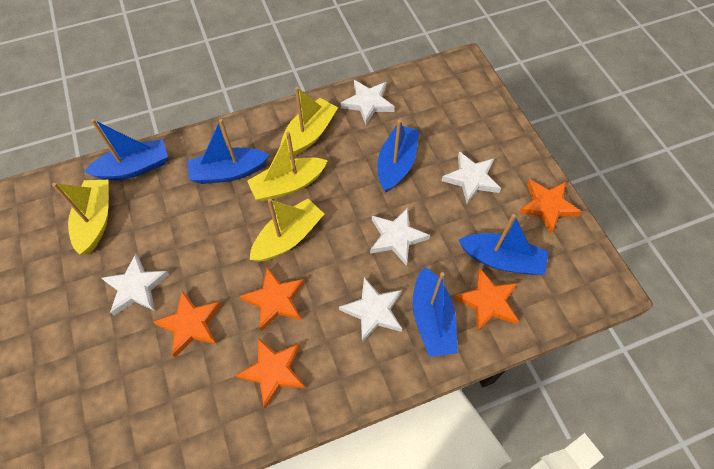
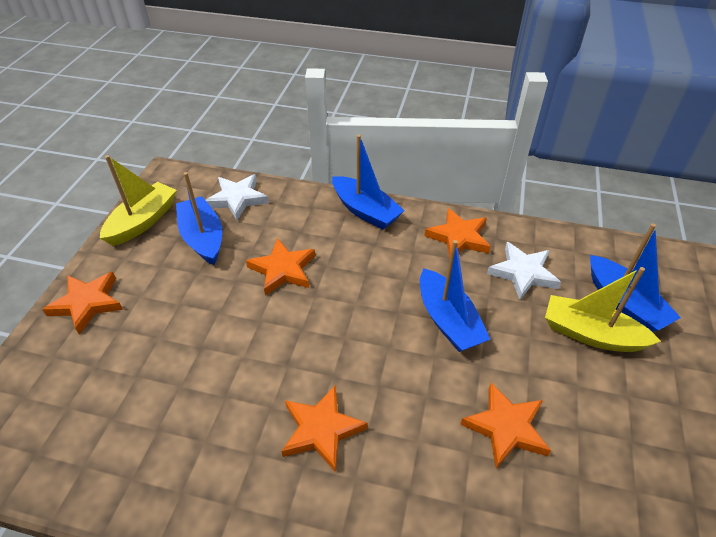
blue boat: 5 -> 4
white star: 5 -> 2
yellow boat: 4 -> 2

